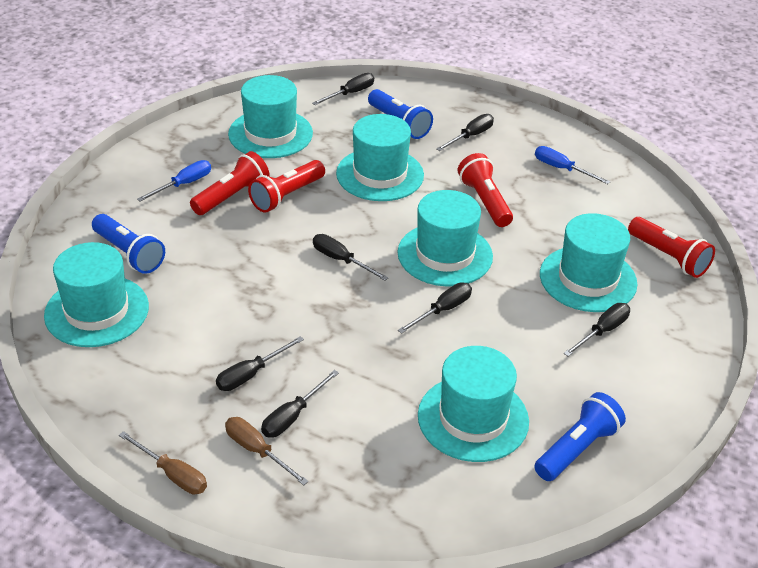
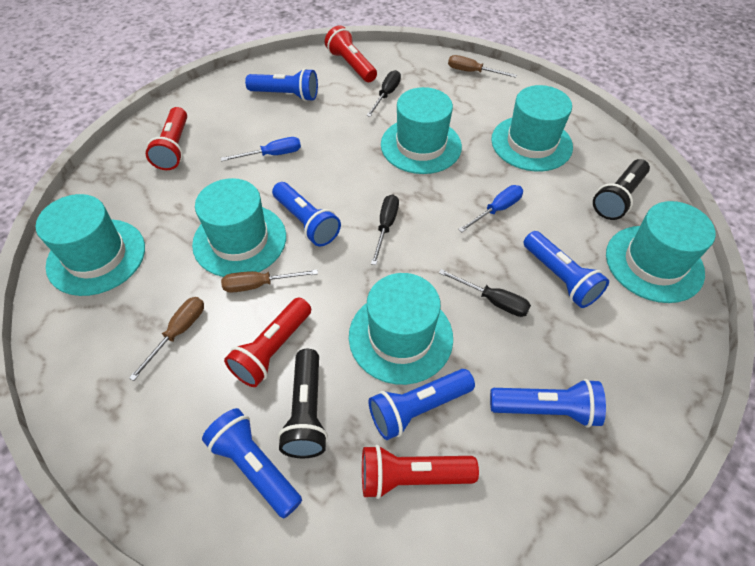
black flashlight: 0 -> 2
black screwdriver: 7 -> 3
blue flashlight: 3 -> 6
brown screwdriver: 2 -> 3

